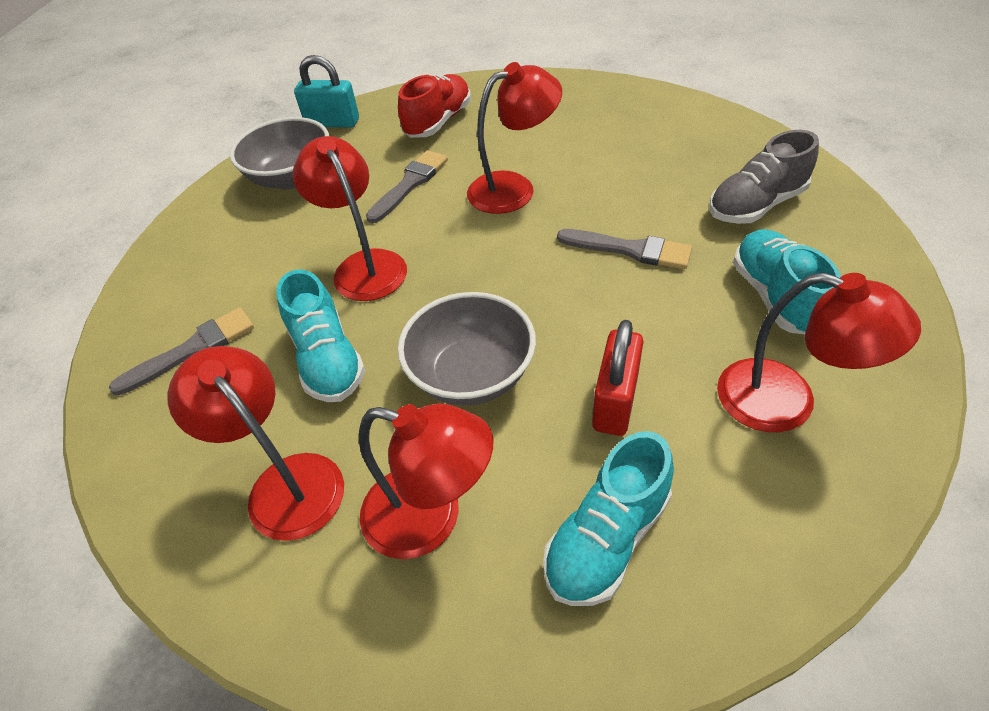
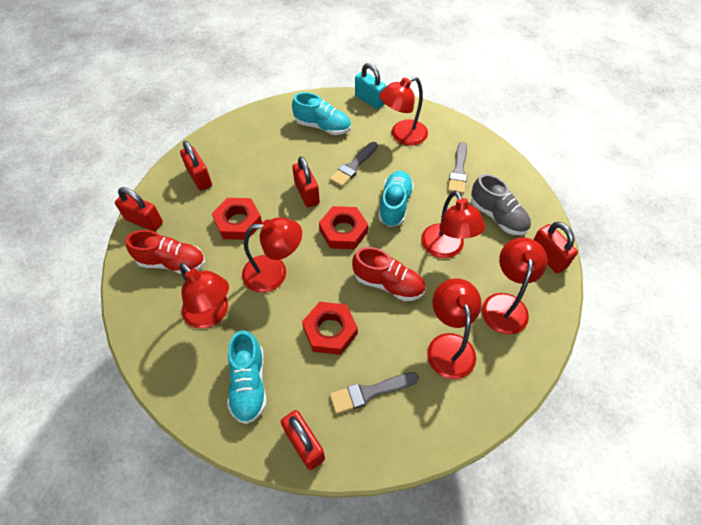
grey bowl: 2 -> 0
red lamp: 5 -> 6
red nut: 0 -> 3
red padlock: 1 -> 5
red shoe: 1 -> 2

